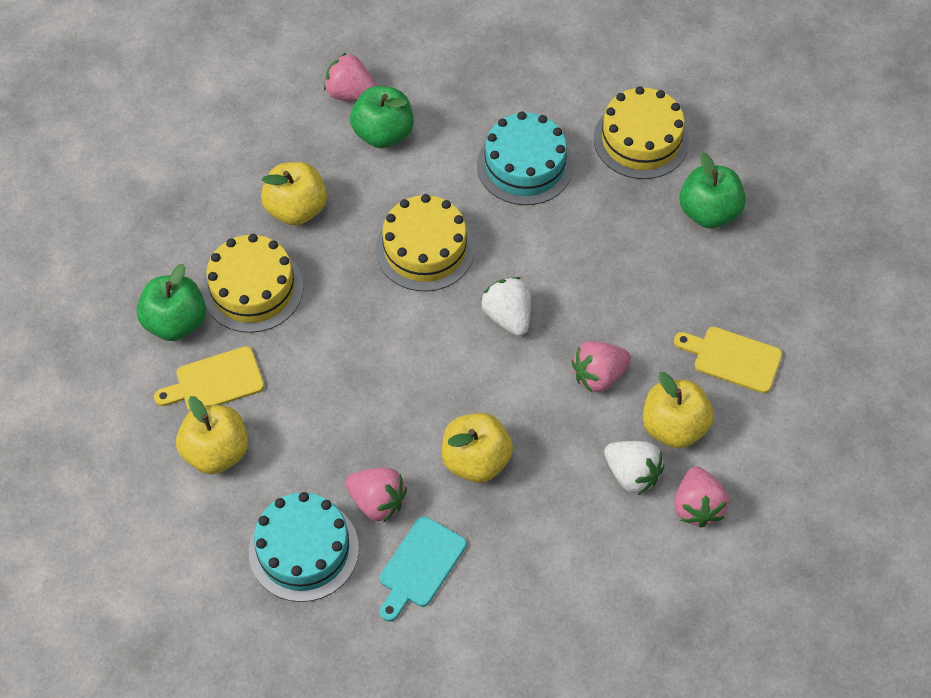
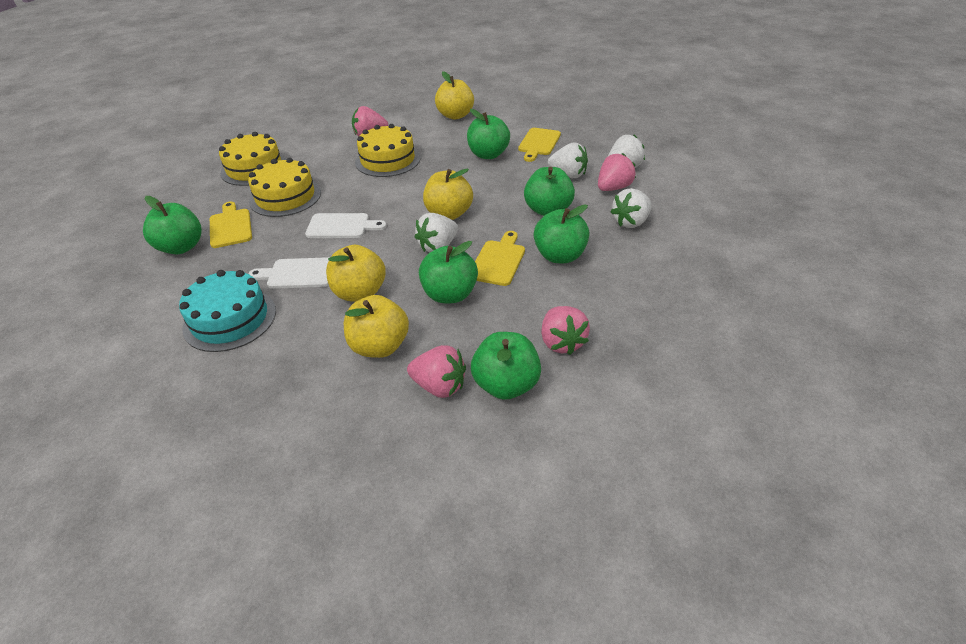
green apple: 3 -> 6
turquoise cake: 2 -> 1
turquoise cutting board: 1 -> 0
white cutting board: 0 -> 2
white strawberry: 2 -> 4
yellow cutting board: 2 -> 3

